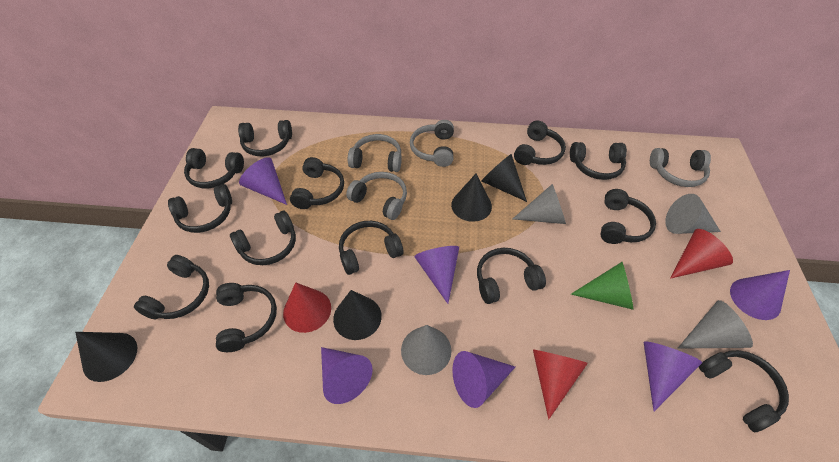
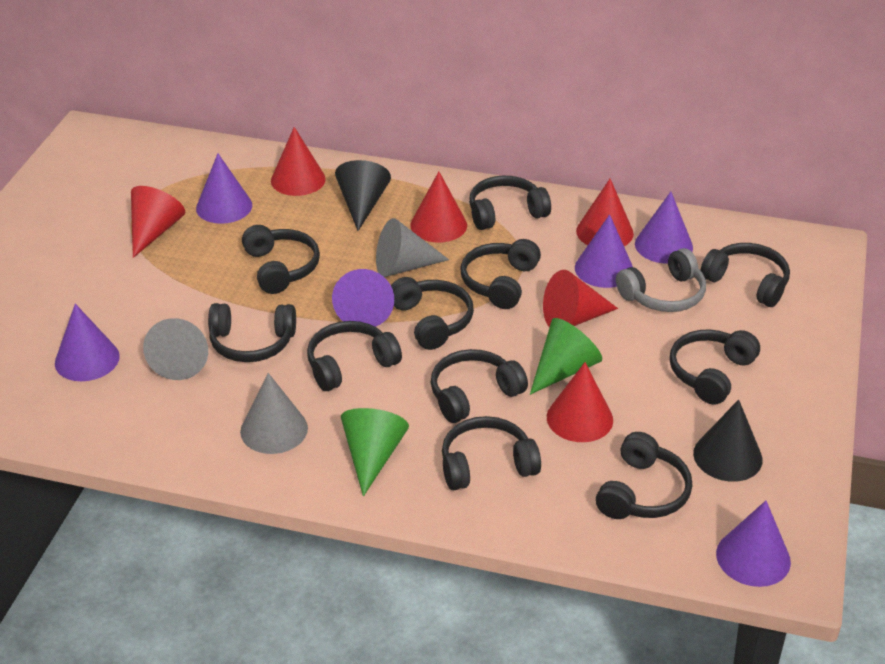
black cone: 4 -> 2
black headphones: 13 -> 11
green cone: 1 -> 2
grey cone: 4 -> 3
grey headphones: 4 -> 1
red cone: 3 -> 6

